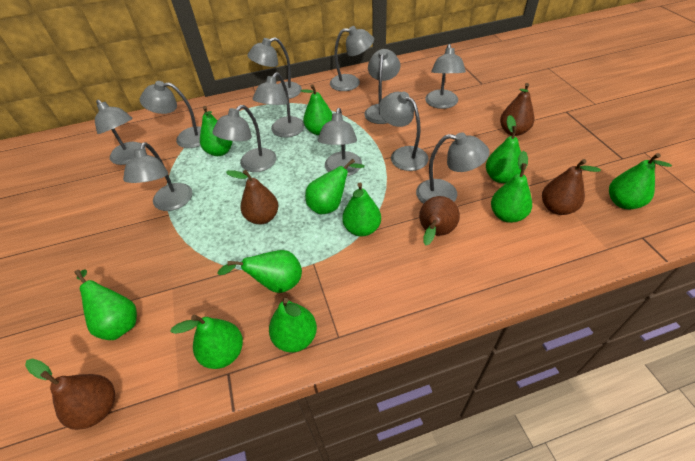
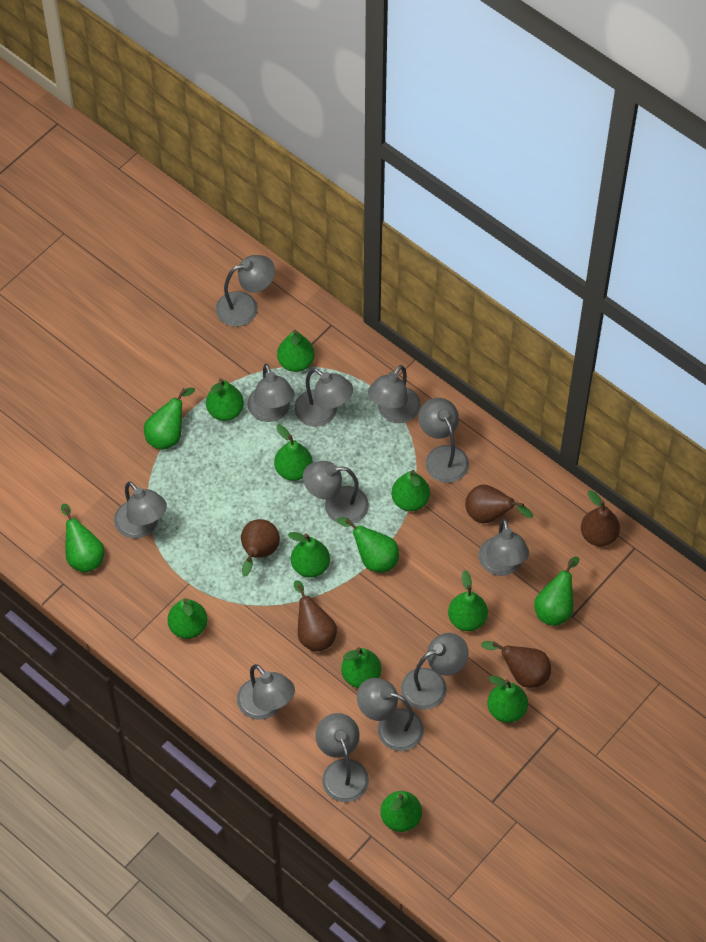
green pear: 11 -> 14

